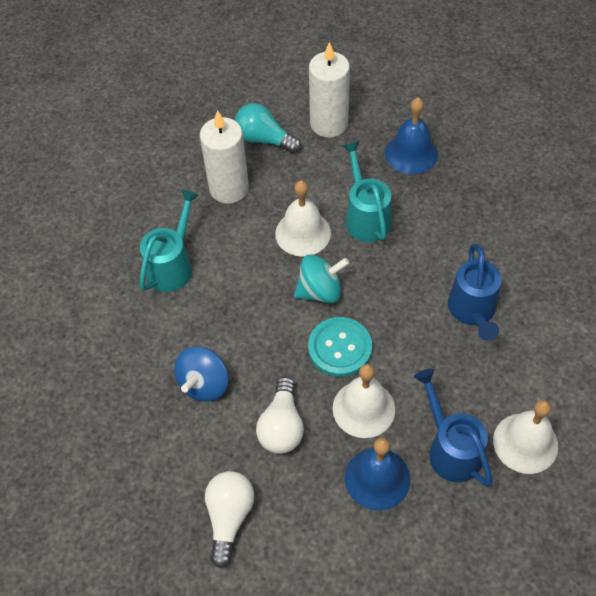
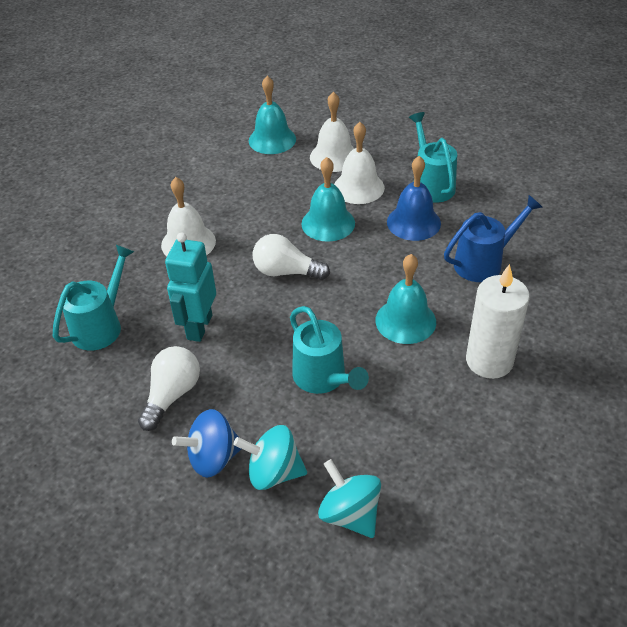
blue bell: 2 -> 1
blue watering can: 2 -> 1
turquoise bell: 0 -> 3
turquoise button: 1 -> 0
turquoise light bulb: 1 -> 0
turquoise robot: 0 -> 1
turquoise spinning top: 1 -> 2
turquoise watering can: 2 -> 3
white candle: 2 -> 1

